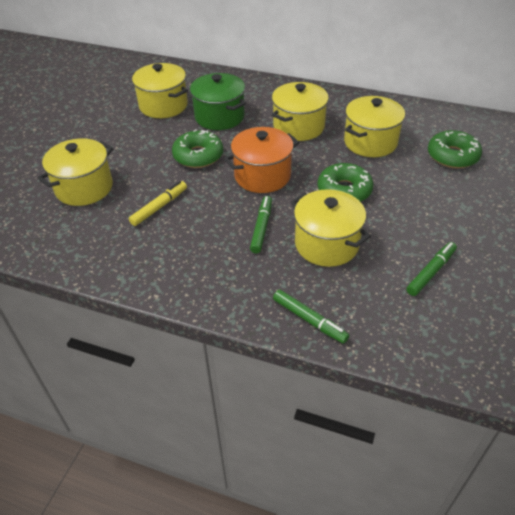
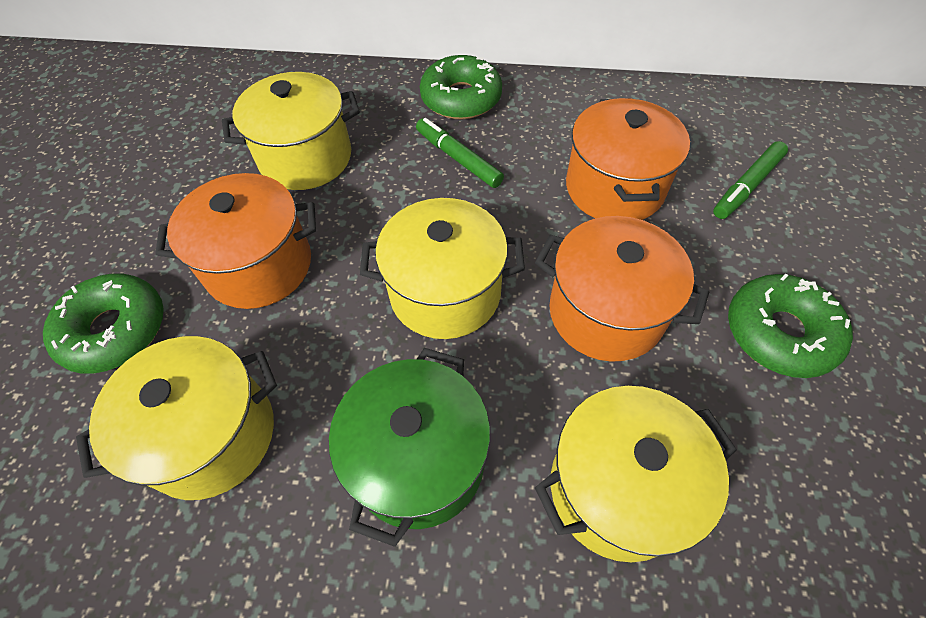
green marker: 3 -> 2
orange pot: 1 -> 3
yellow marker: 1 -> 0
yellow pot: 5 -> 4

